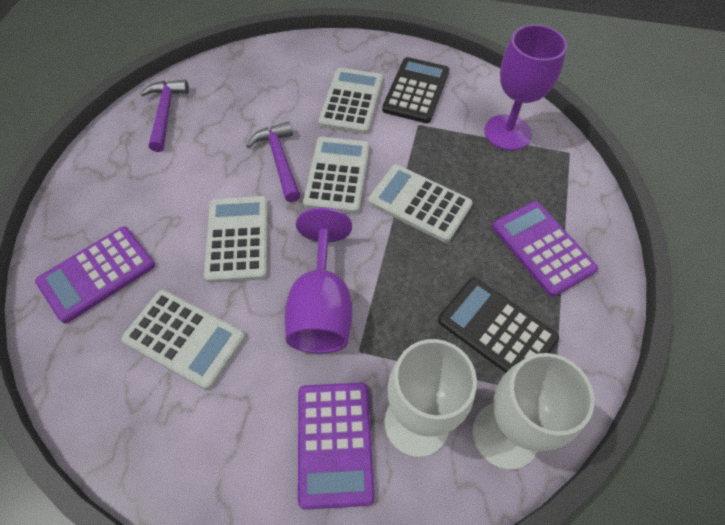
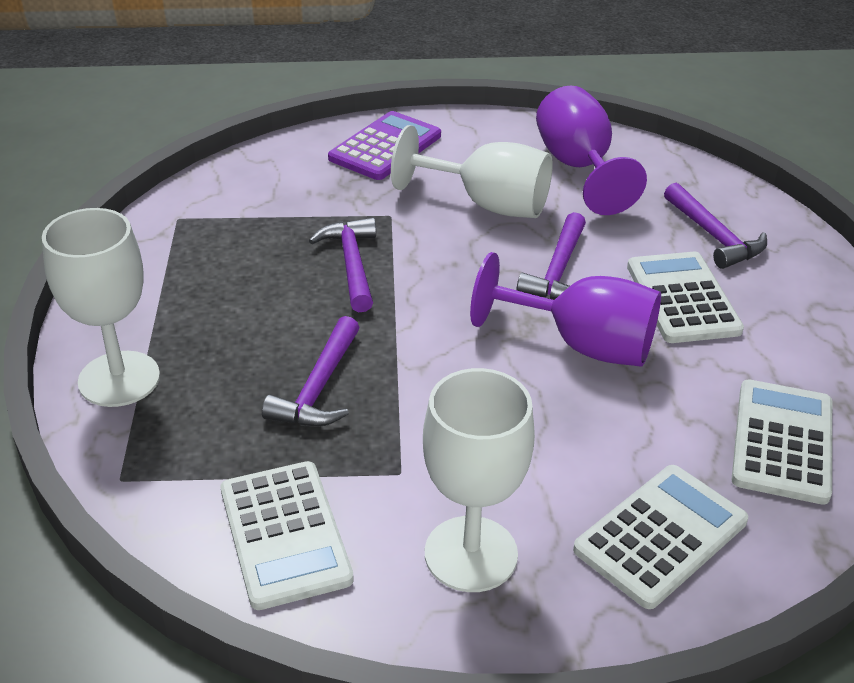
black calculator: 2 -> 0
purple calculator: 3 -> 1
purple hammer: 2 -> 4
white calculator: 5 -> 4
white goblet: 2 -> 3

